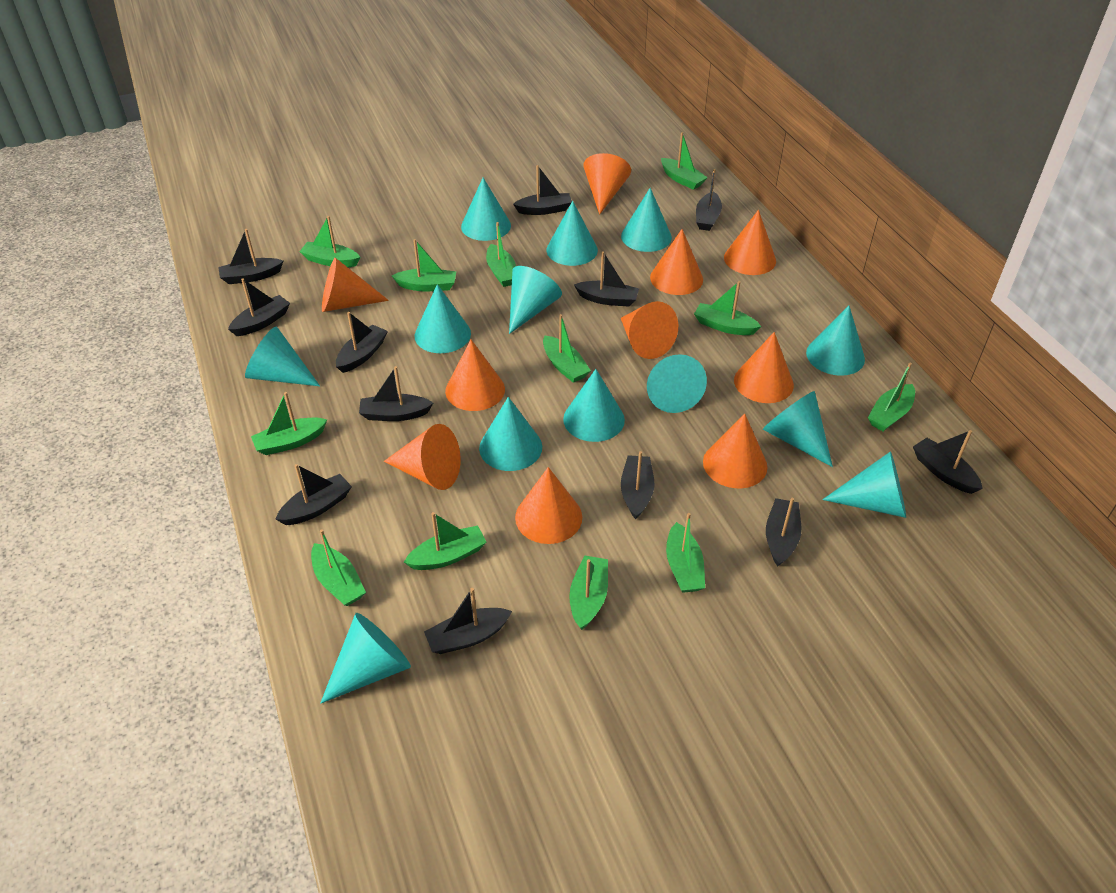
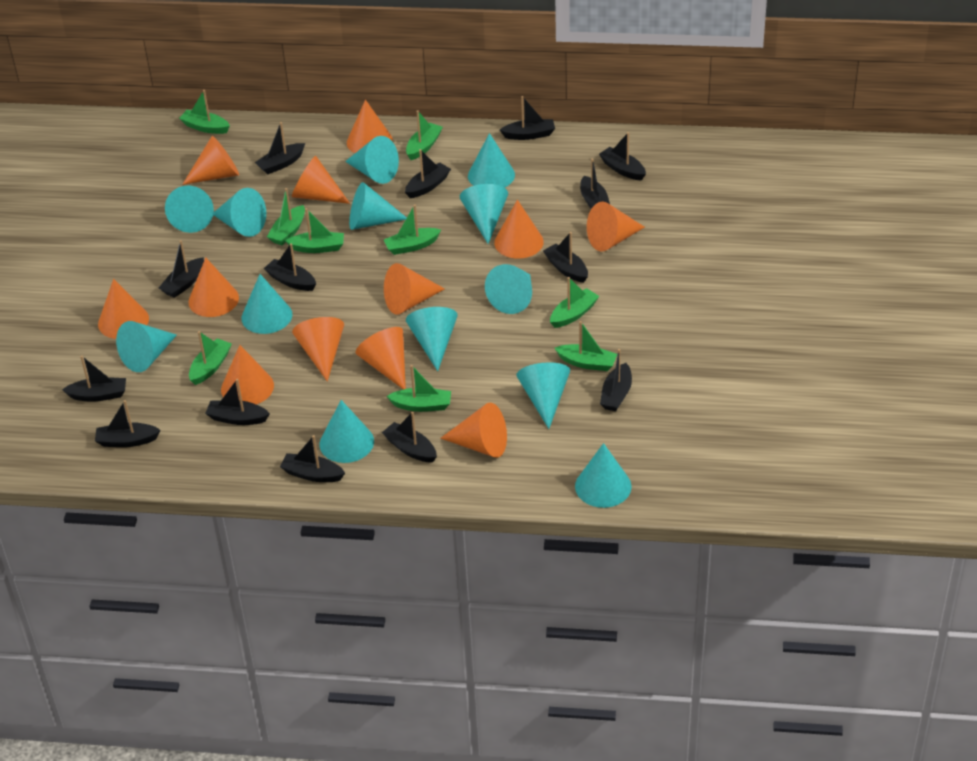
black boat: 12 -> 14
green boat: 12 -> 9
orange cone: 10 -> 12

